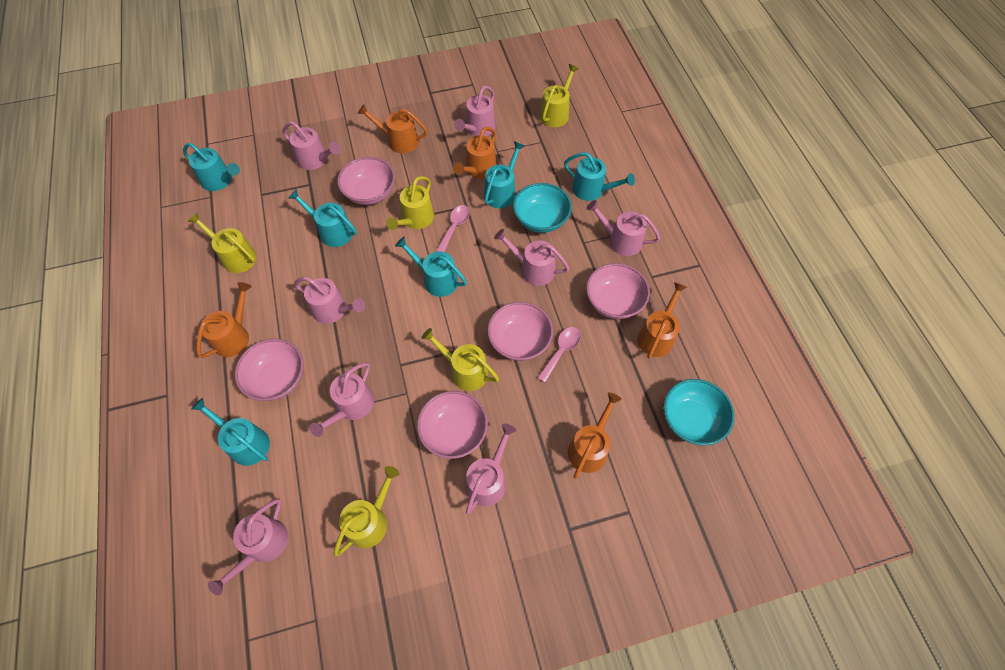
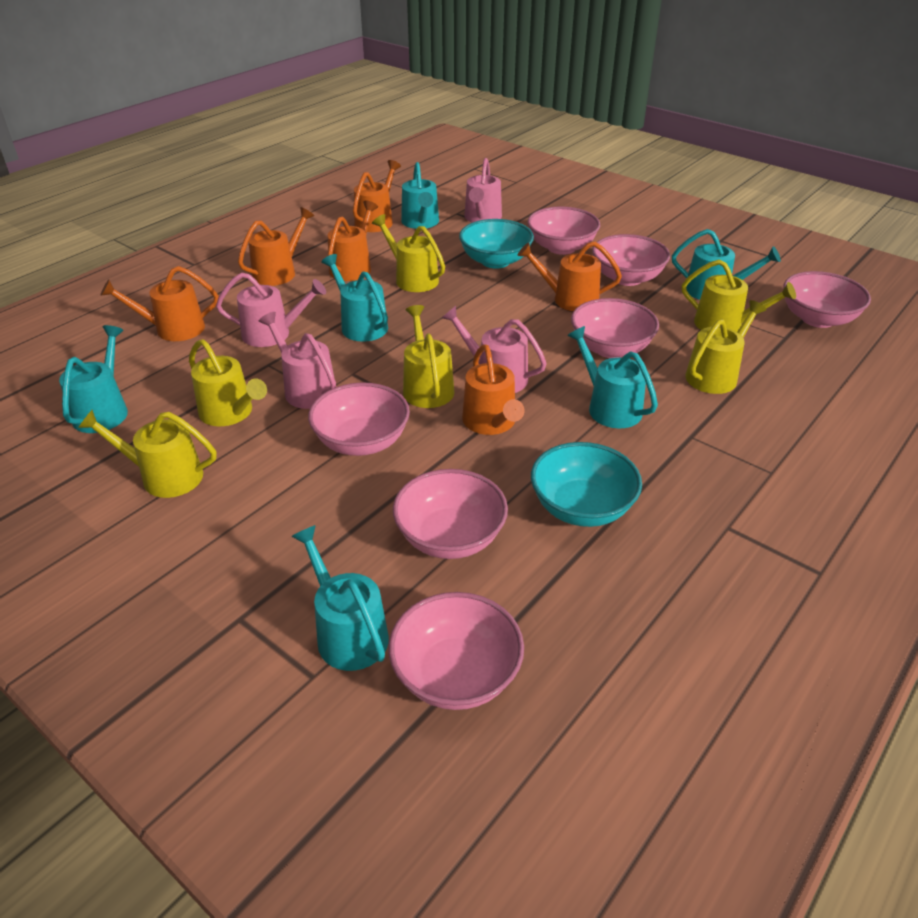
orange watering can: 5 -> 6
pink bowl: 5 -> 7
pink spoon: 2 -> 0
pink watering can: 8 -> 4
yellow watering can: 5 -> 6

